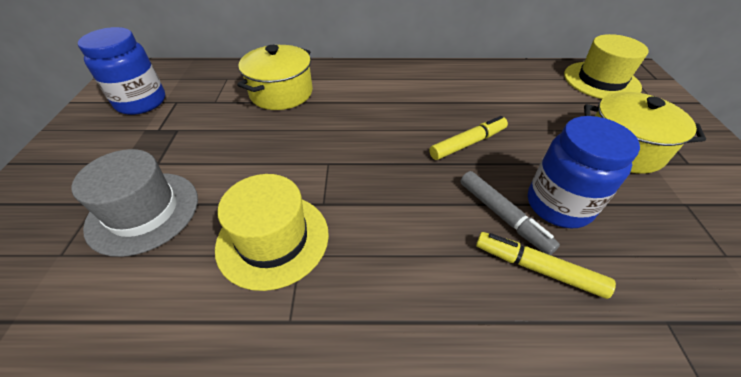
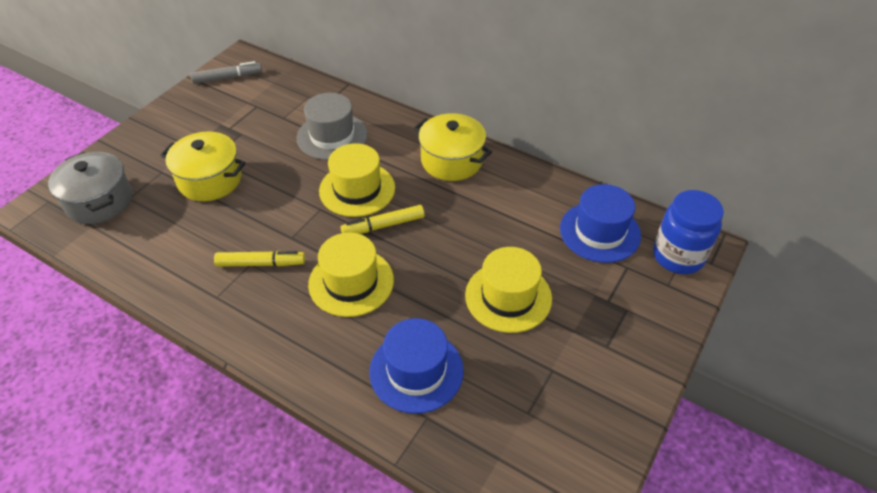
blue hat: 0 -> 2
blue jar: 2 -> 1
grey pot: 0 -> 1
yellow hat: 2 -> 3

